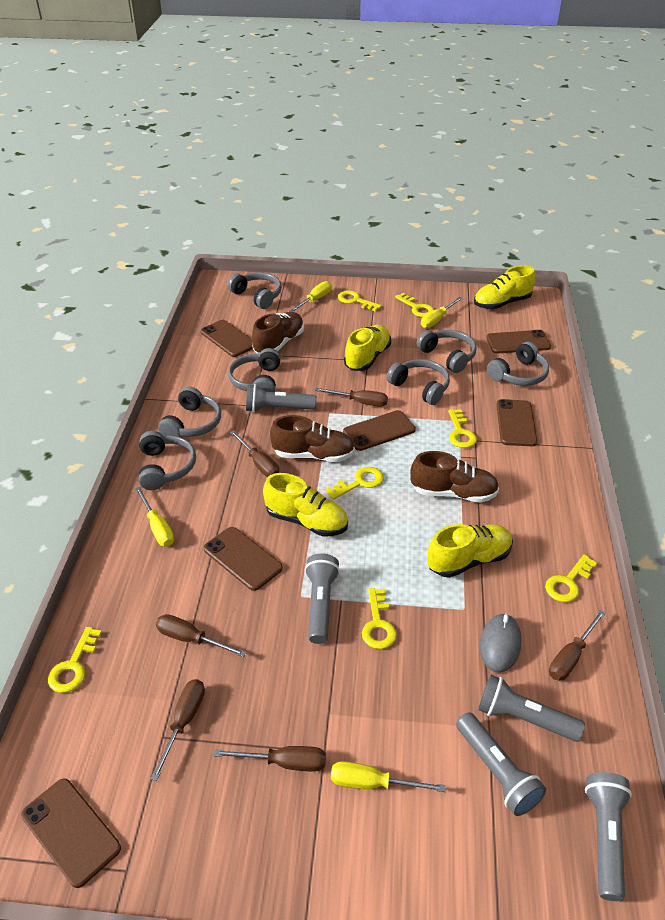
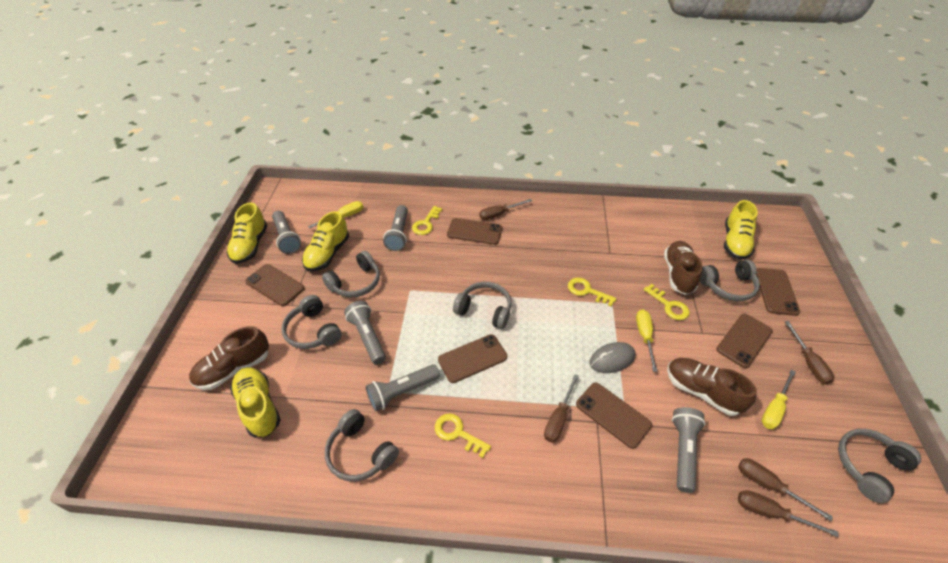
brown screwdriver: 6 -> 5
grey headphones: 7 -> 6
yellow key: 7 -> 4
yellow screwdriver: 4 -> 3

